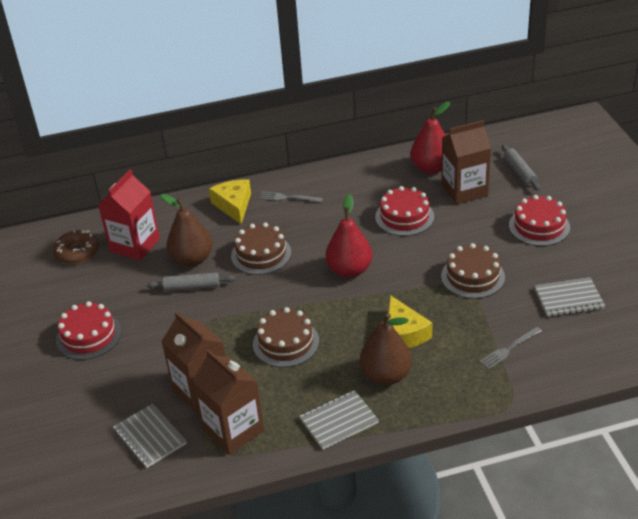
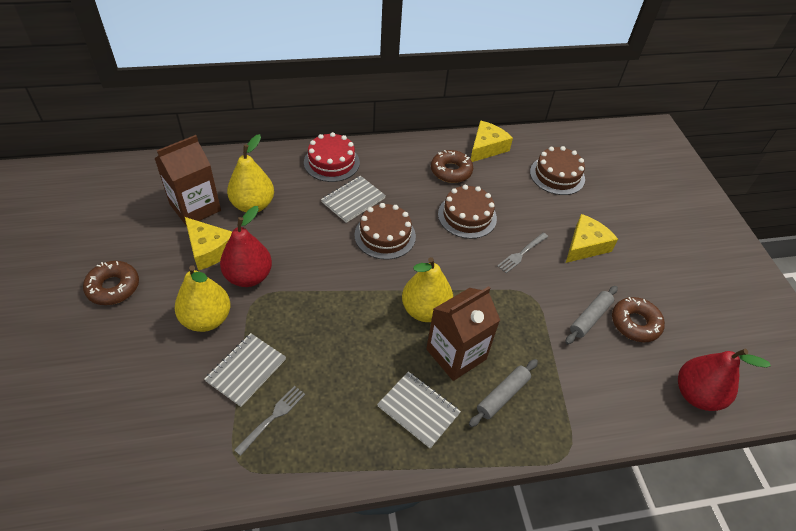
brown carton: 3 -> 2
brown donut: 1 -> 3
brown pear: 2 -> 0
red cake: 3 -> 1
red carton: 1 -> 0
yellow cheese: 2 -> 3
yellow pear: 0 -> 3

